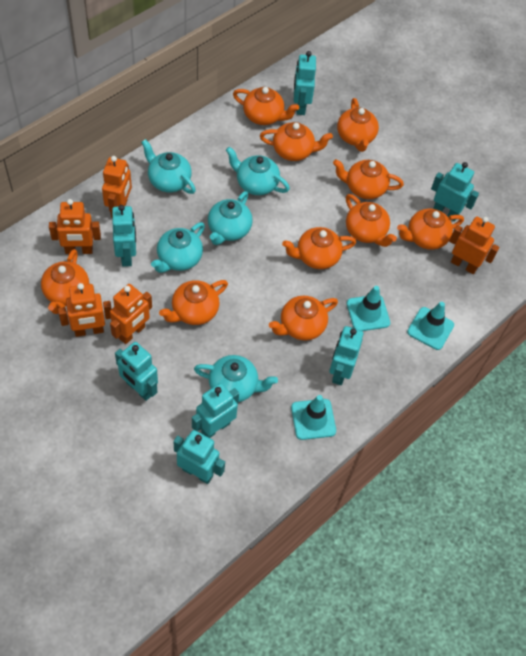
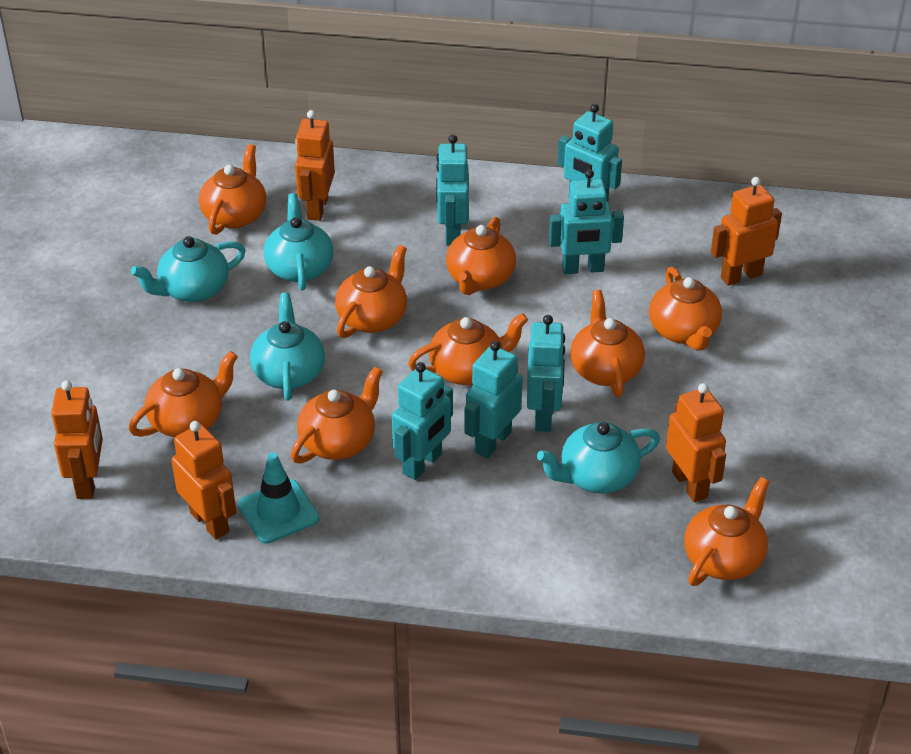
orange teapot: 10 -> 9
turquoise robot: 7 -> 6
turquoise teapot: 5 -> 4
turquoise traffic cone: 3 -> 1

